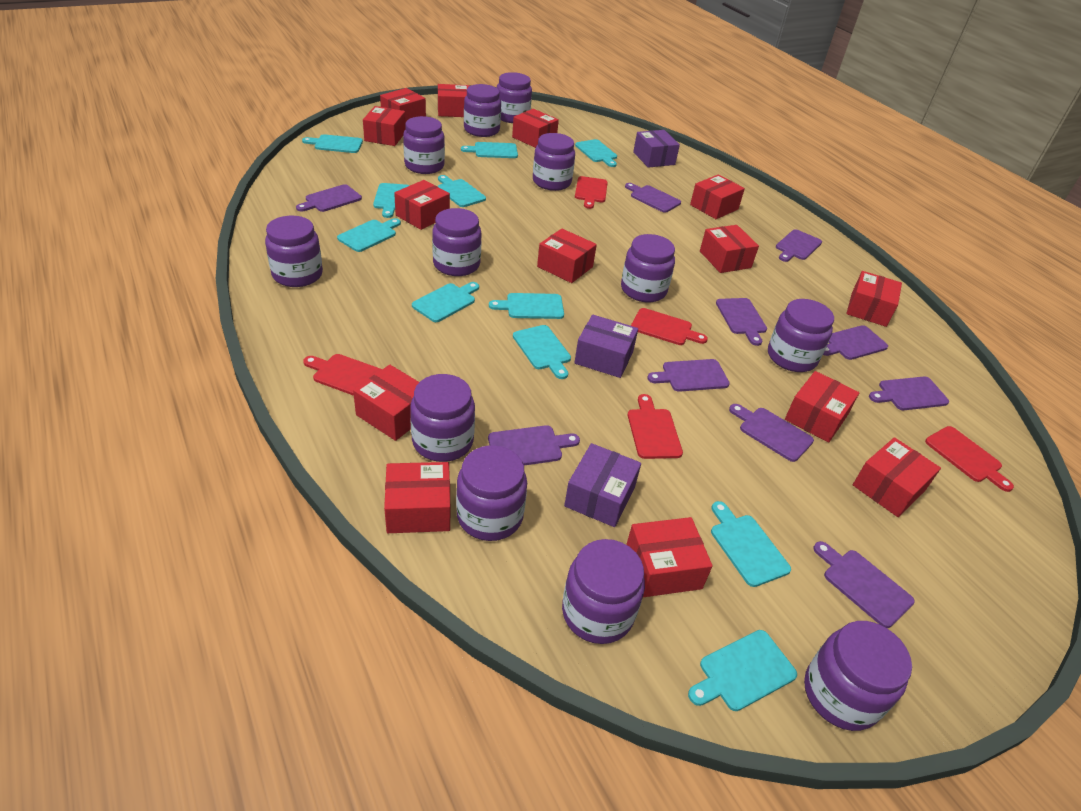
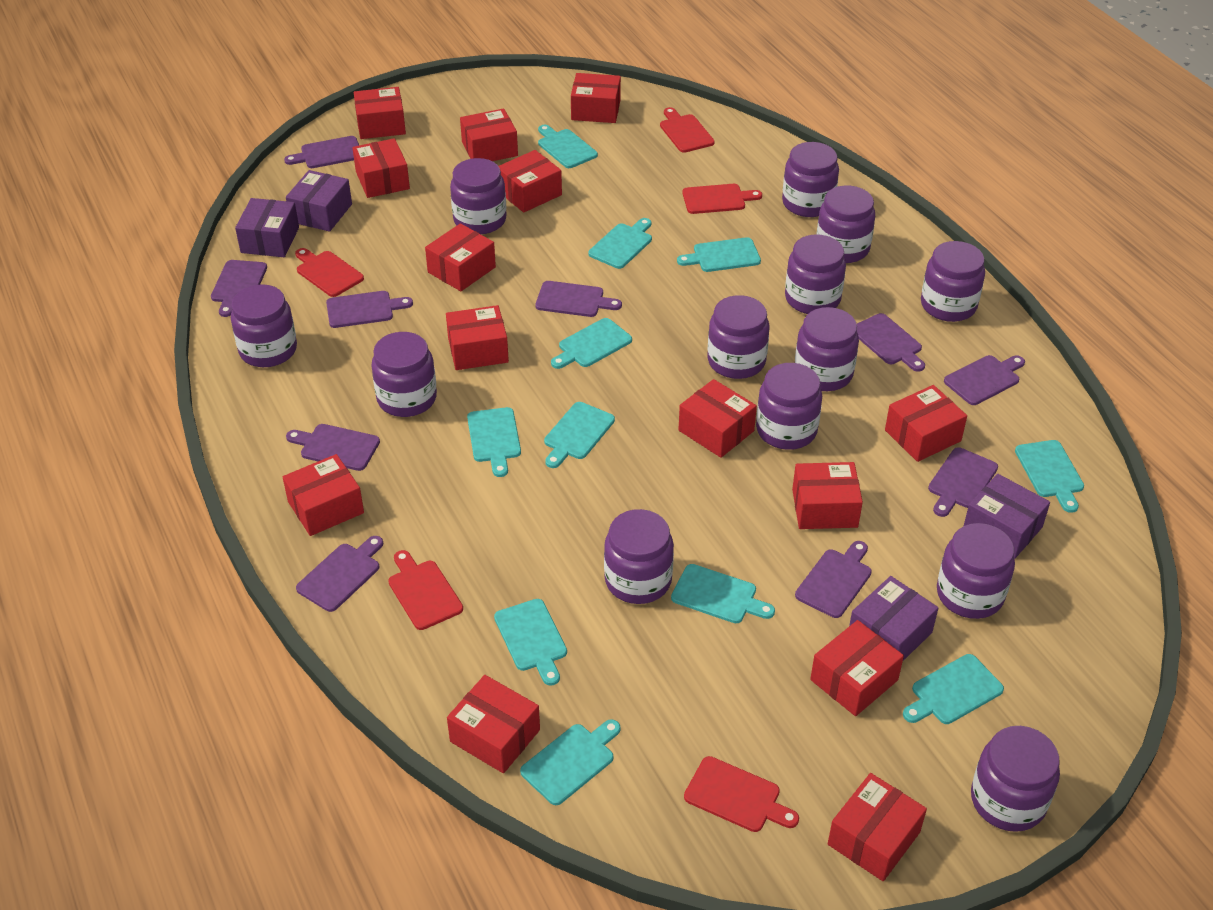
purple box: 3 -> 4
purple jar: 12 -> 13

